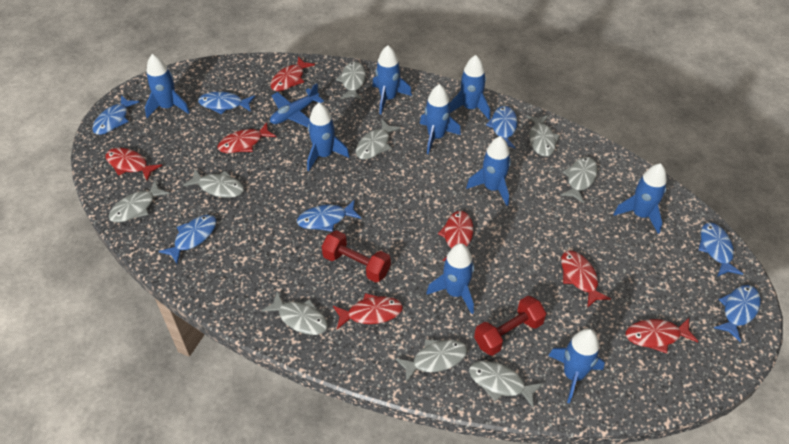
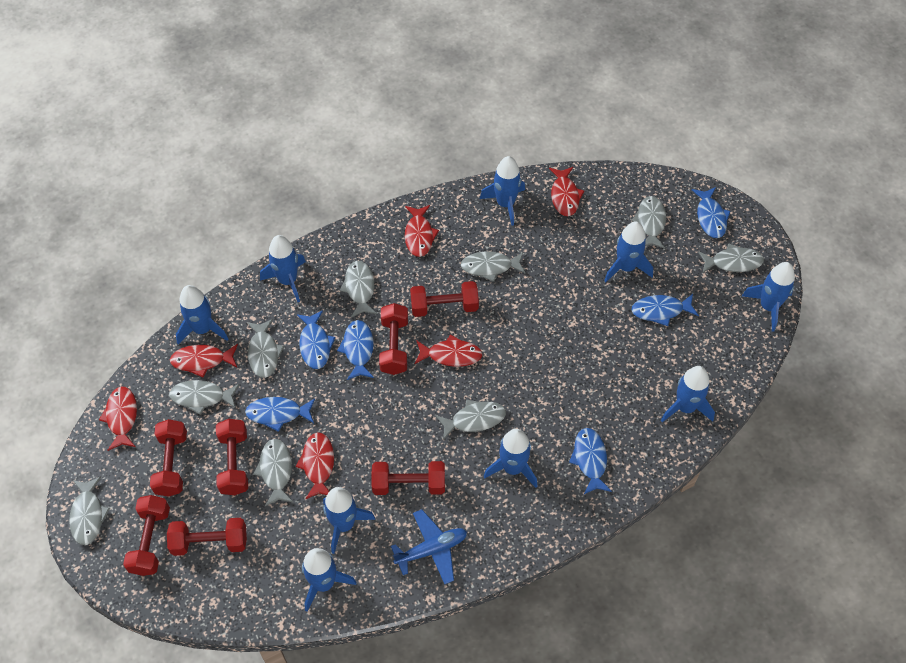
blue fish: 7 -> 6
red dumbbell: 2 -> 7
red fish: 7 -> 6

